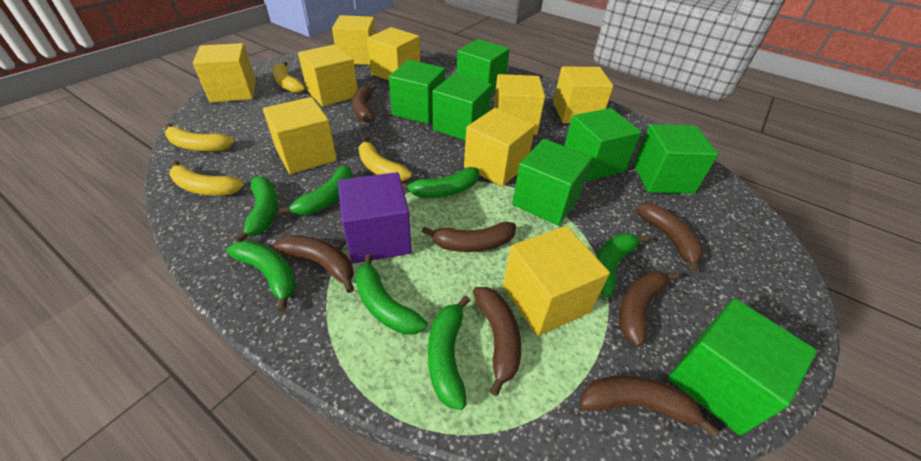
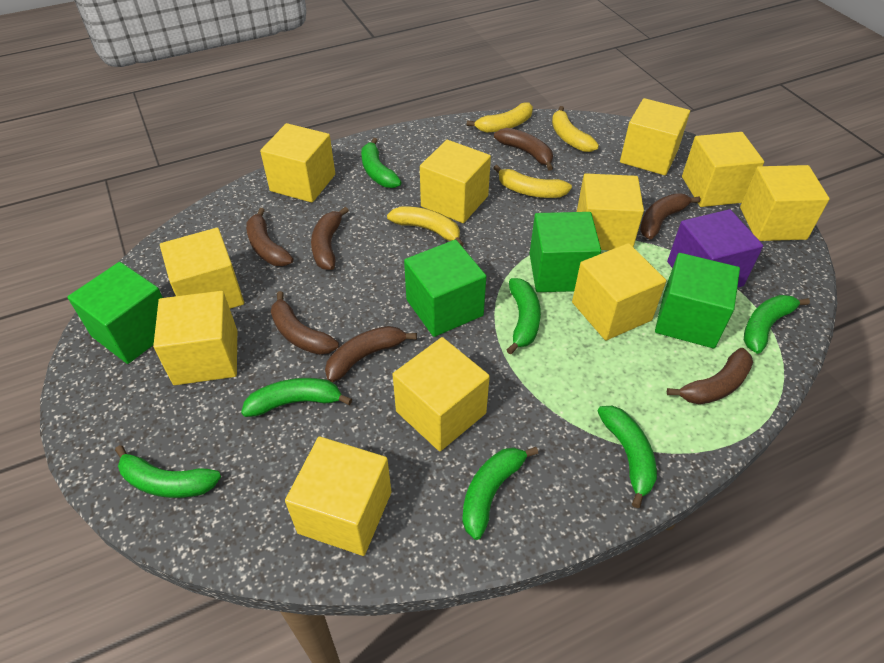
green cube: 7 -> 4
yellow cube: 9 -> 11

